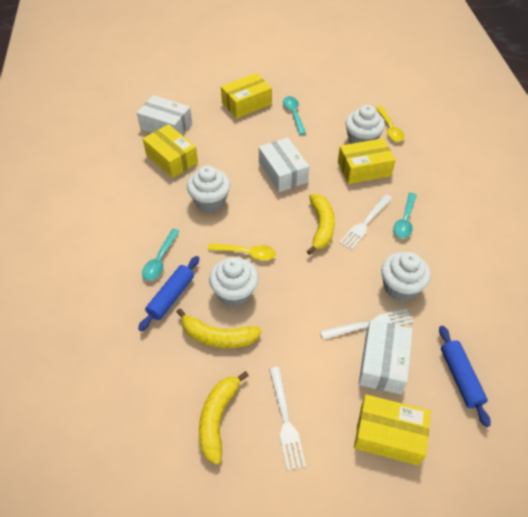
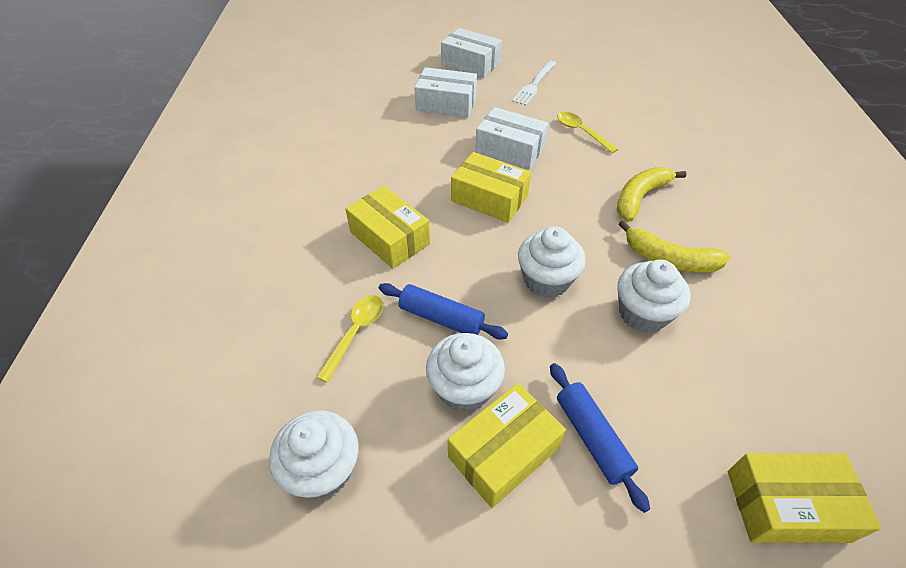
turquoise spoon: 3 -> 0
white fork: 3 -> 1
yellow banana: 3 -> 2

